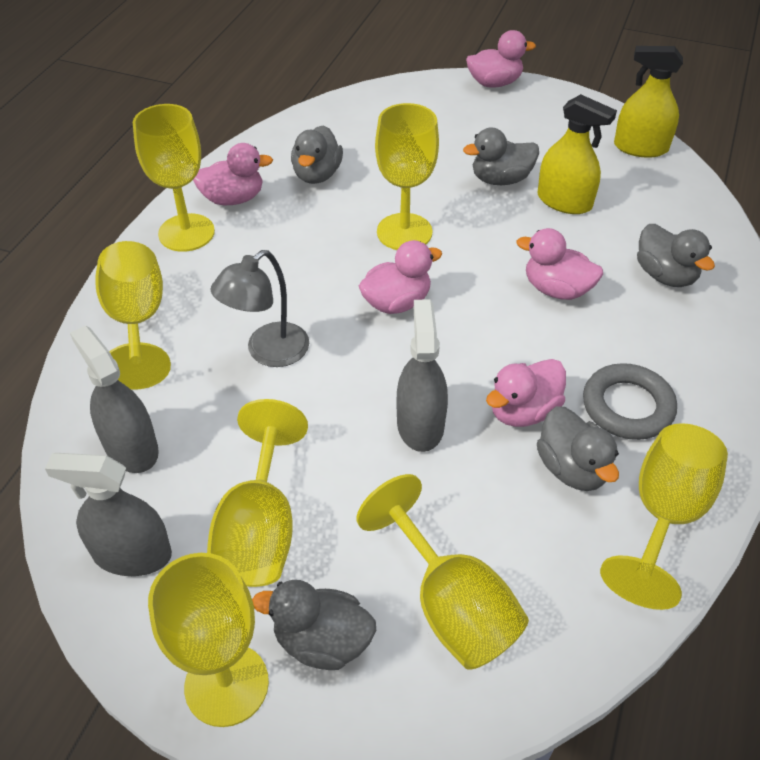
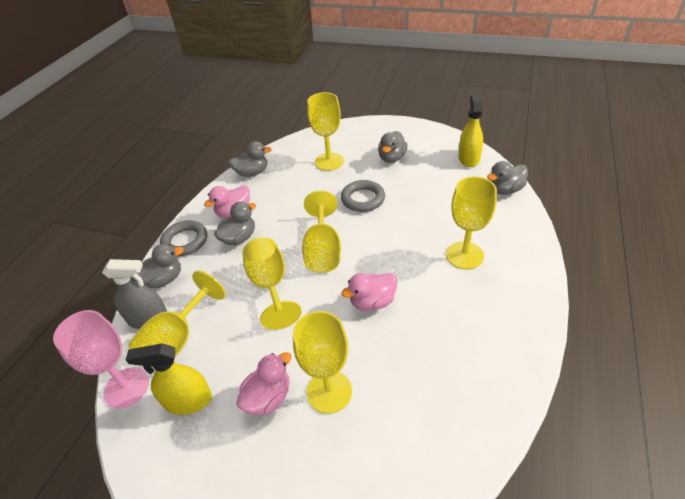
grey lamp: 1 -> 0
grey ring: 1 -> 2
grey spray bottle: 3 -> 1
pink duck: 5 -> 3
pink goblet: 0 -> 1
yellow goblet: 7 -> 6

